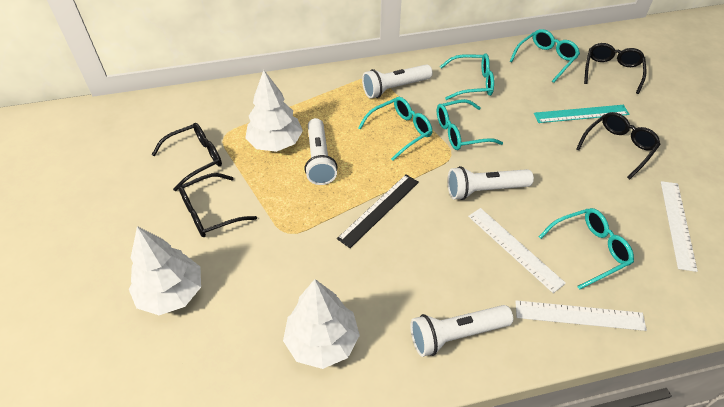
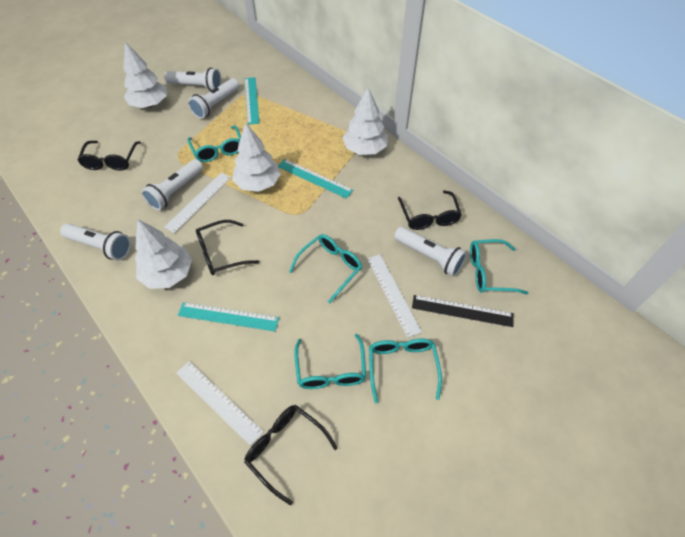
turquoise ruler: 1 -> 3
white flashlight: 4 -> 5
white tree: 3 -> 4

